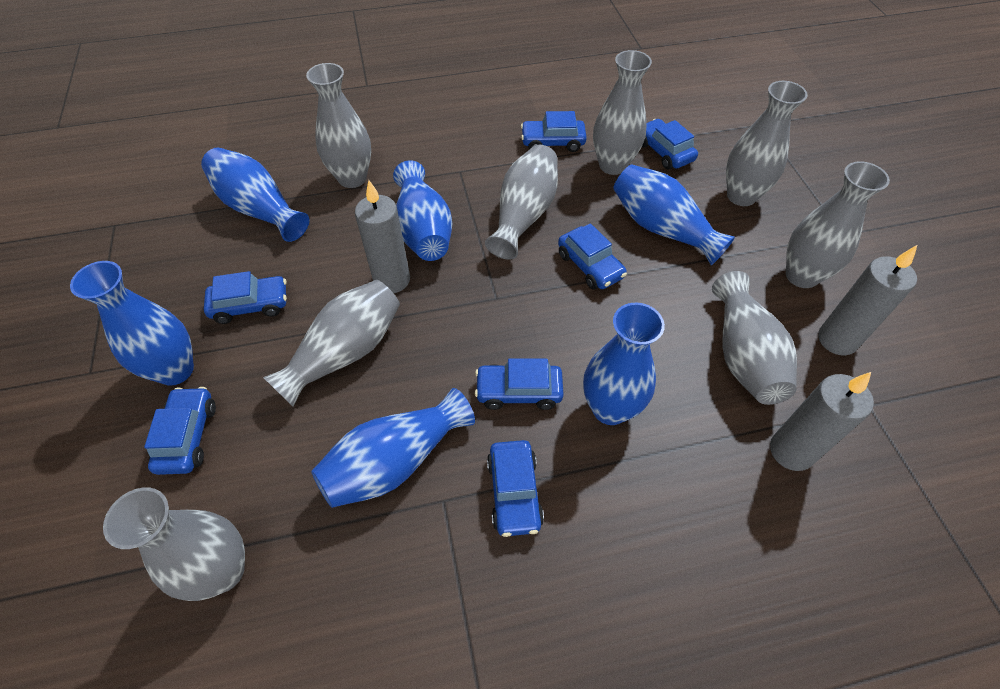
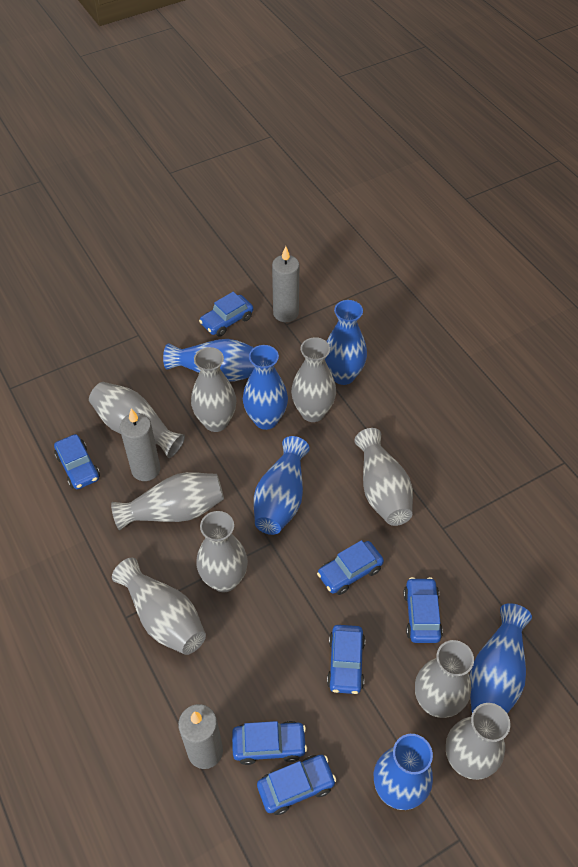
grey vase: 8 -> 9

